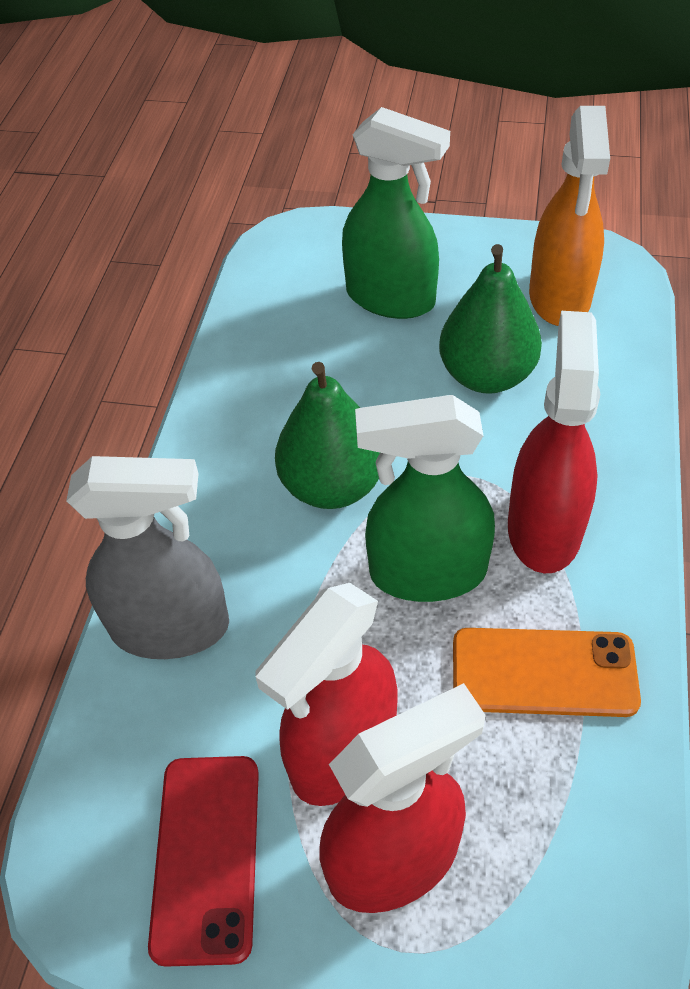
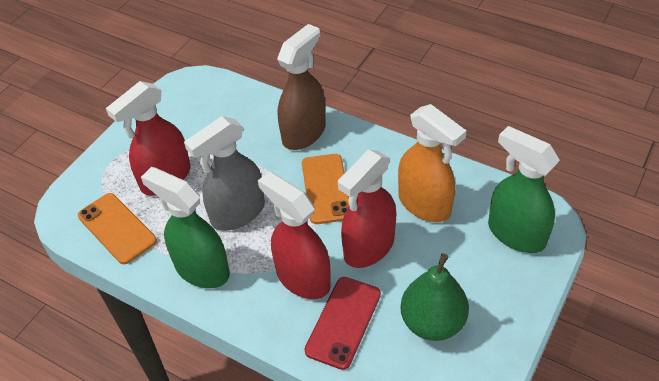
brown spray bottle: 0 -> 1
green pear: 2 -> 1
orange phone: 1 -> 2

